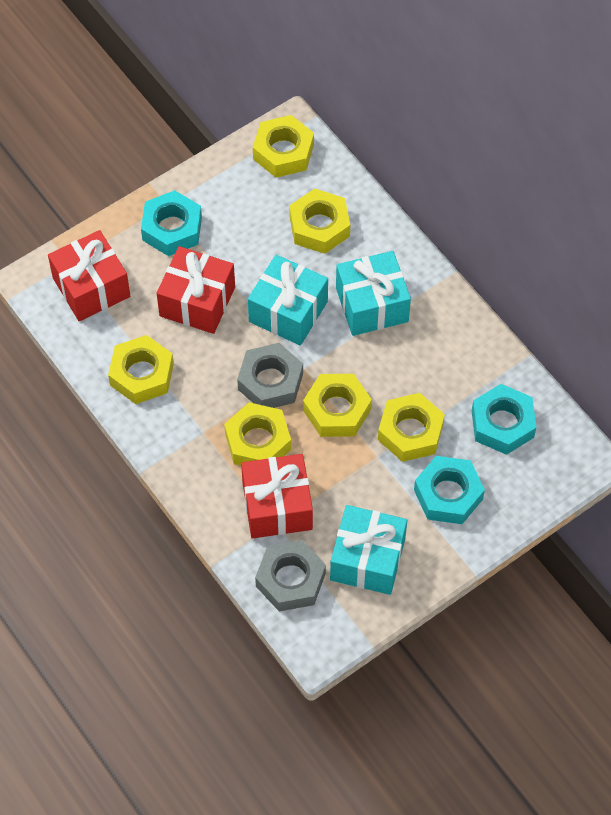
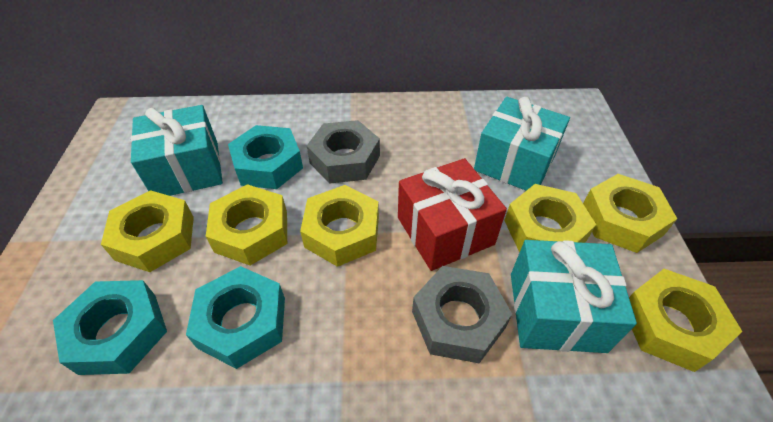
red gift: 3 -> 1

